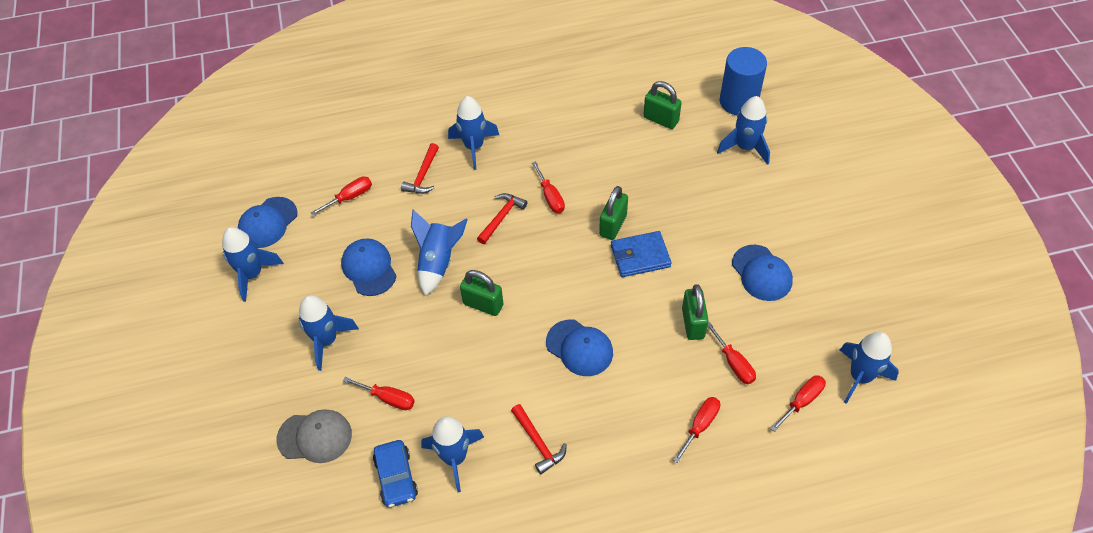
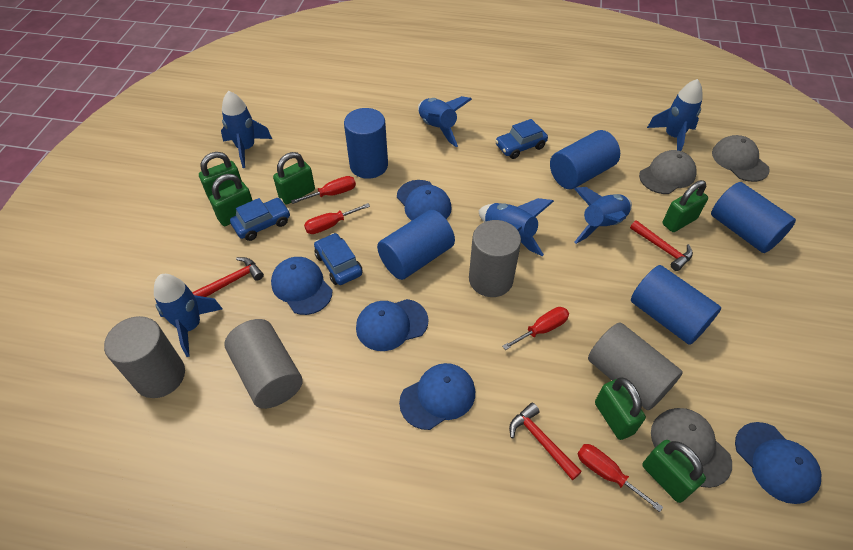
blue cap: 4 -> 5
blue car: 1 -> 3
blue cylinder: 1 -> 5
blue rocket: 7 -> 6
blue wallet: 1 -> 0
green padlock: 4 -> 6
grey cap: 1 -> 3
grey cylinder: 0 -> 4
red screwdriver: 6 -> 4

